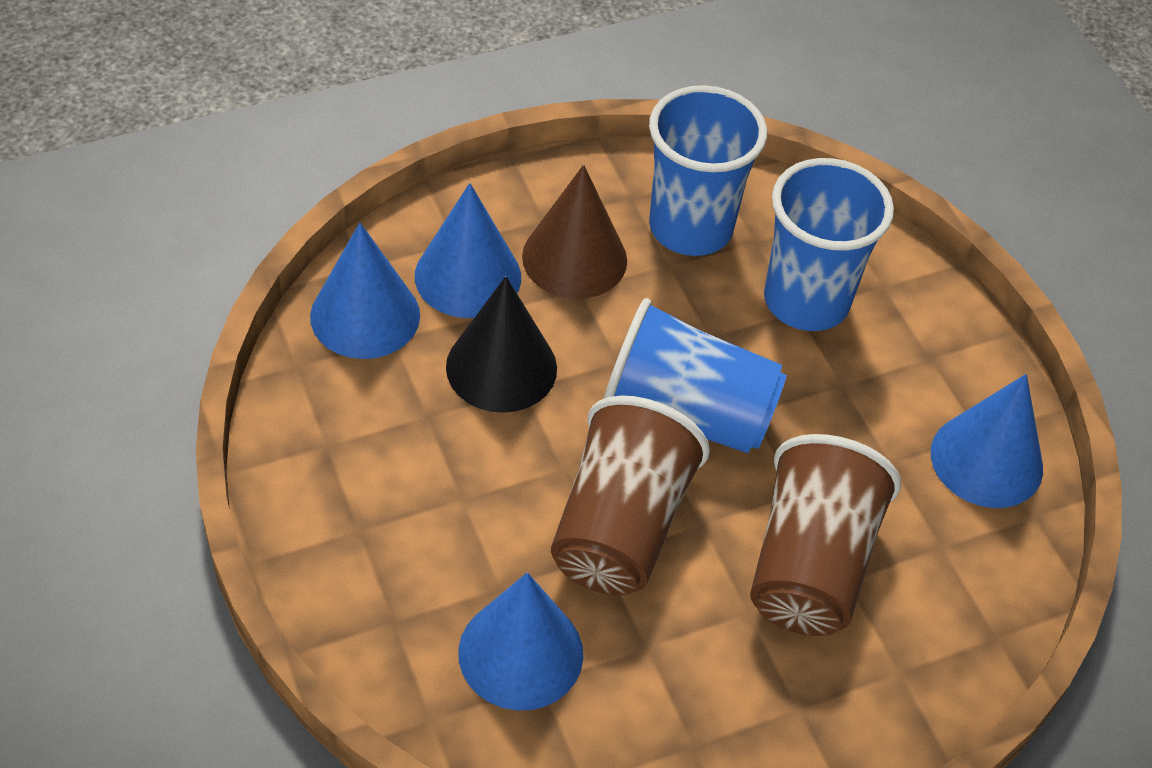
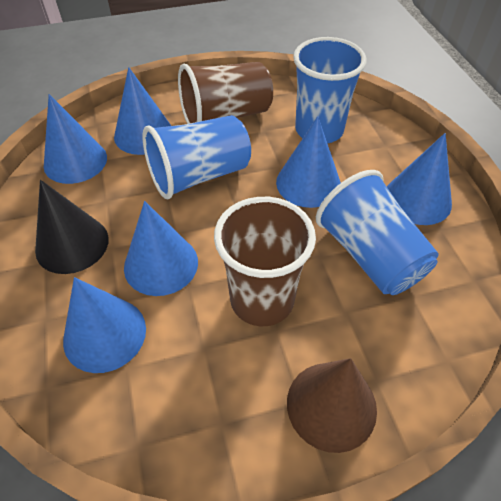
blue cone: 4 -> 6

